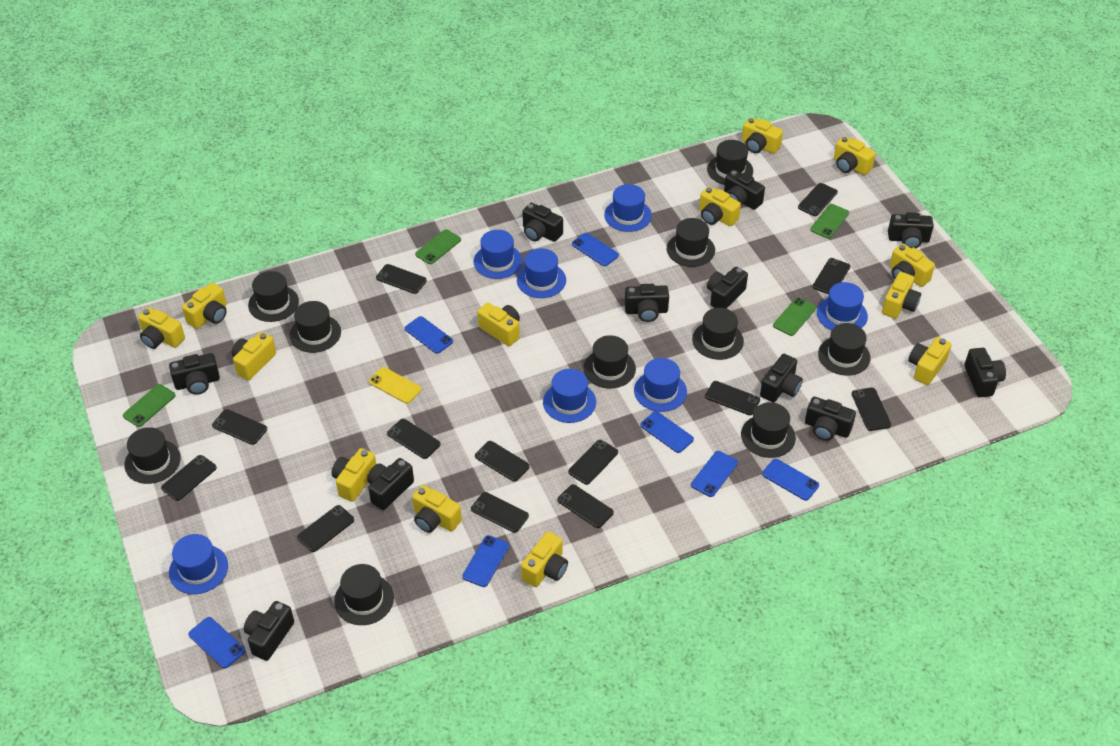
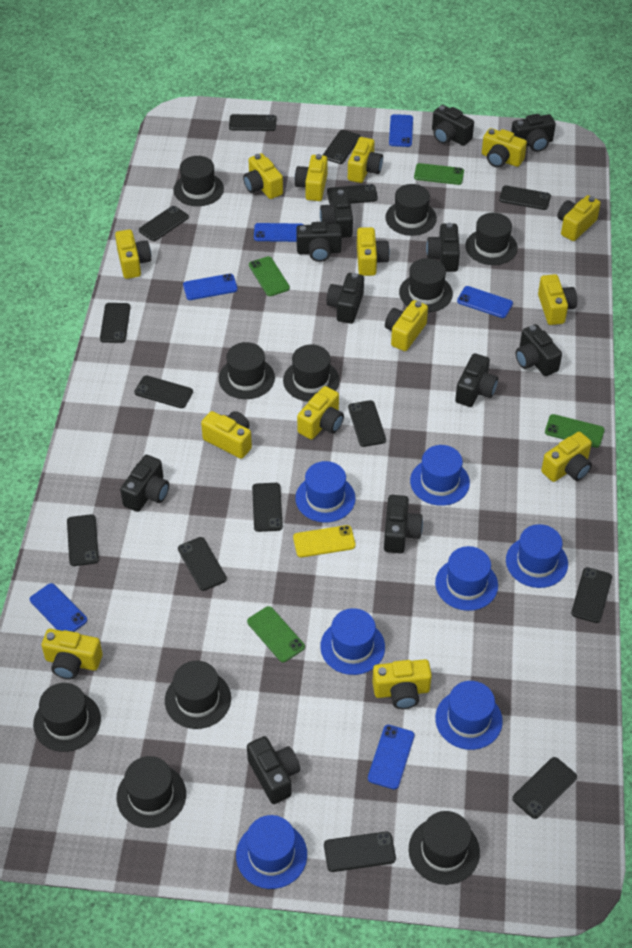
black phone: 13 -> 14
blue phone: 7 -> 6
yellow camera: 13 -> 14

